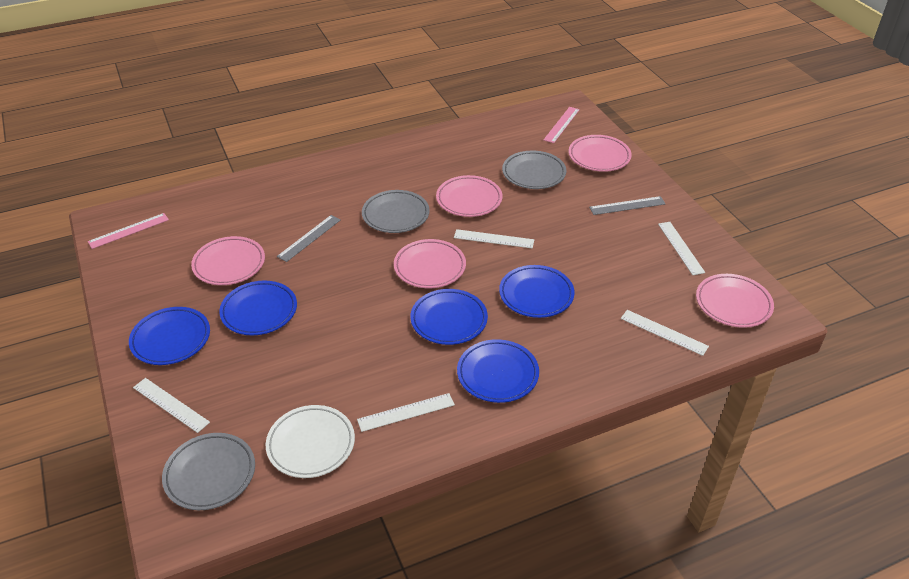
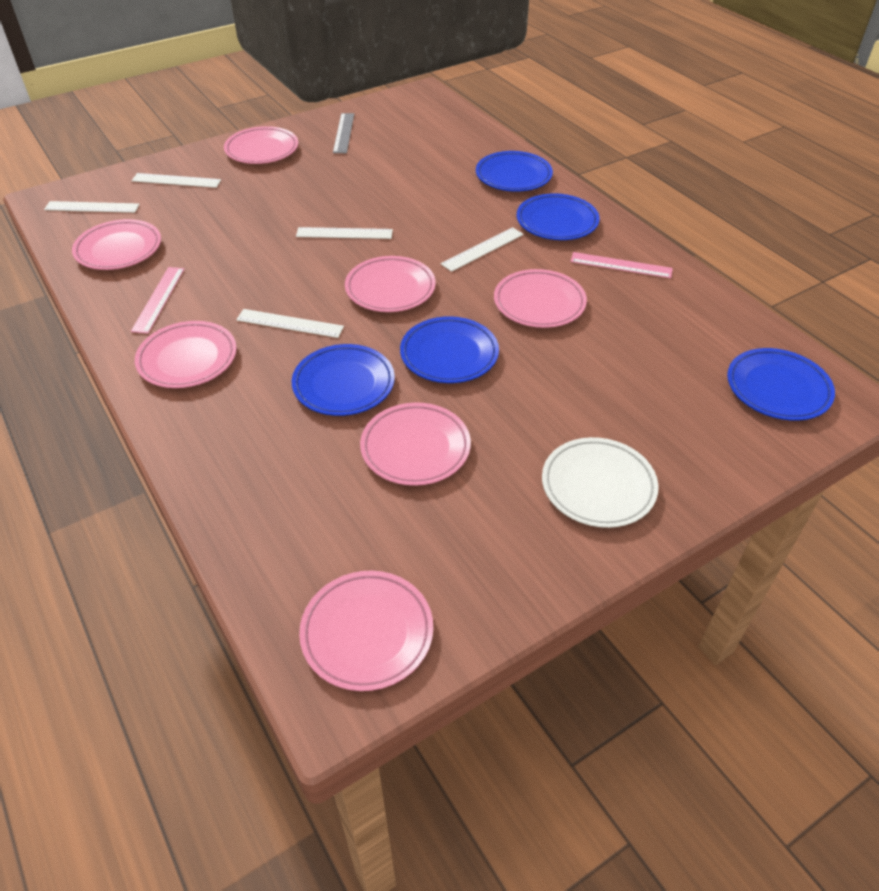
grey plate: 3 -> 0
grey ruler: 2 -> 1
pink plate: 5 -> 7

